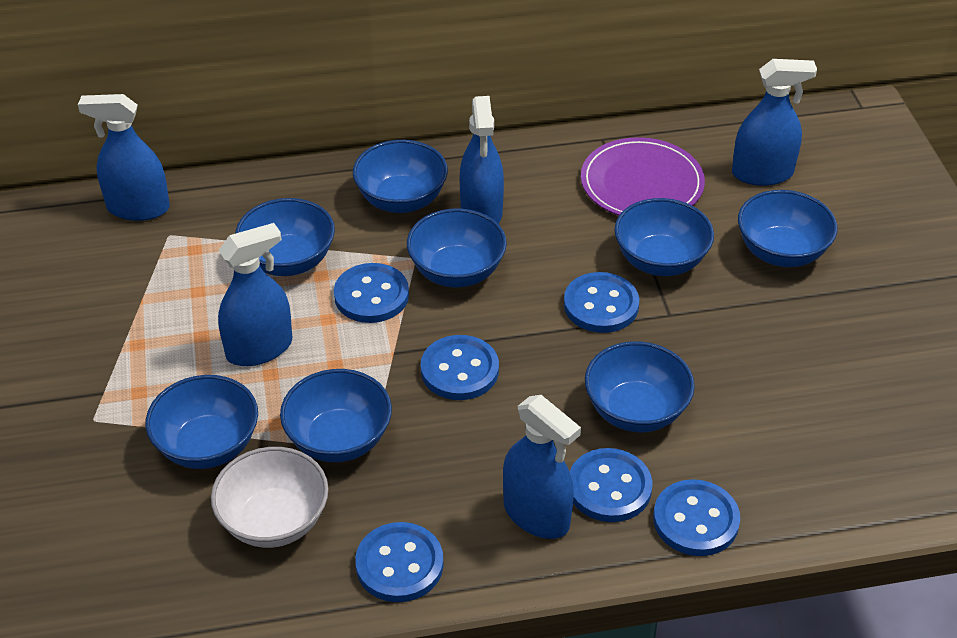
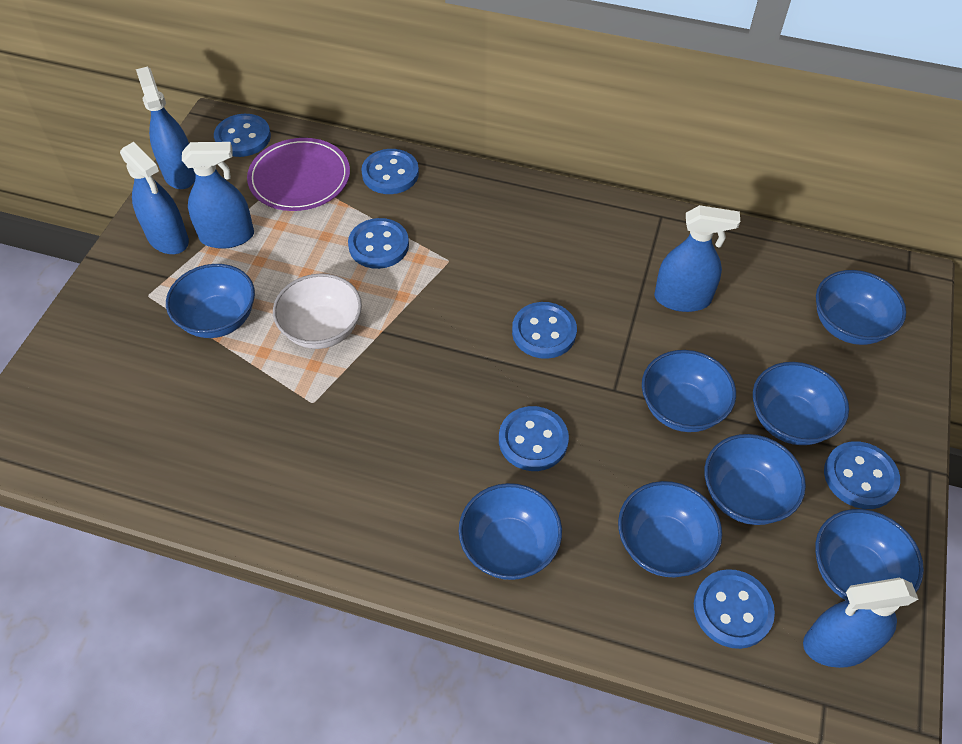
blue button: 6 -> 7

